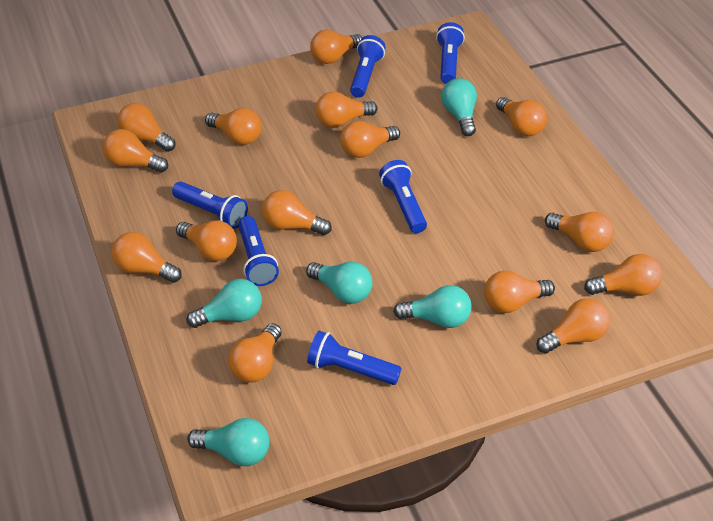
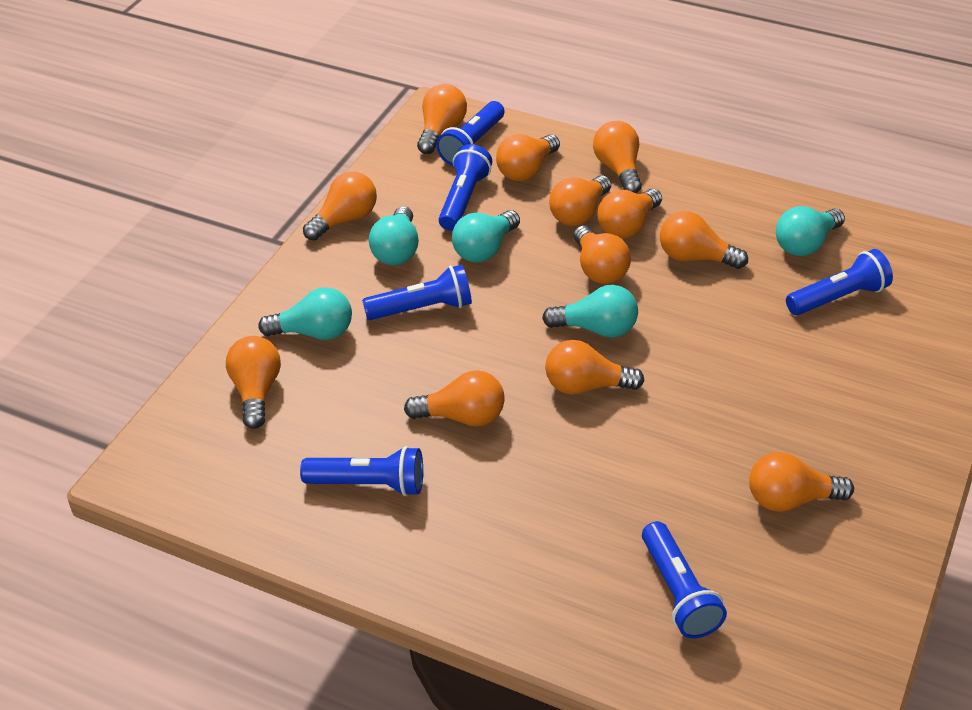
orange light bulb: 15 -> 12

